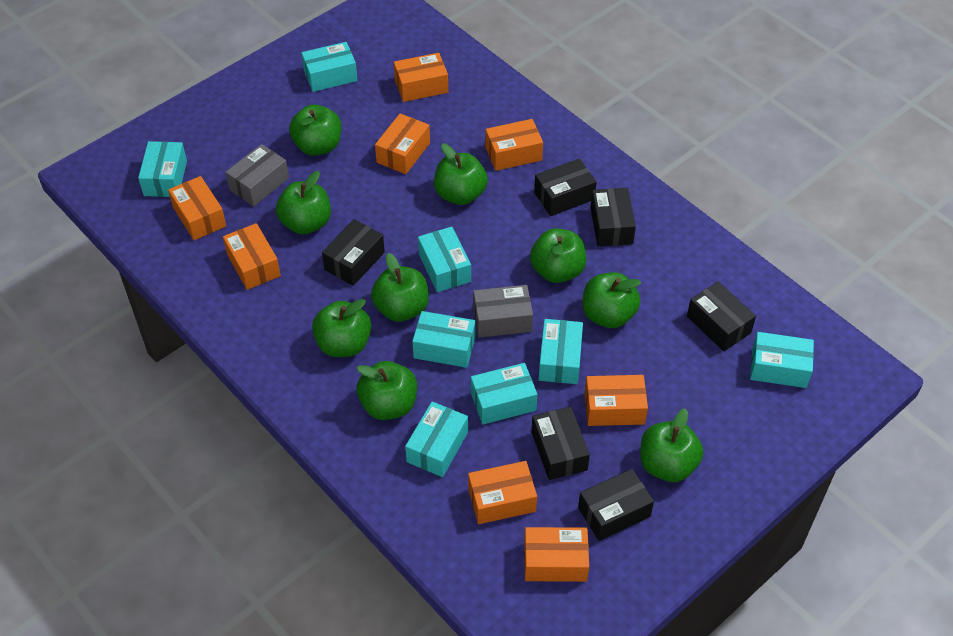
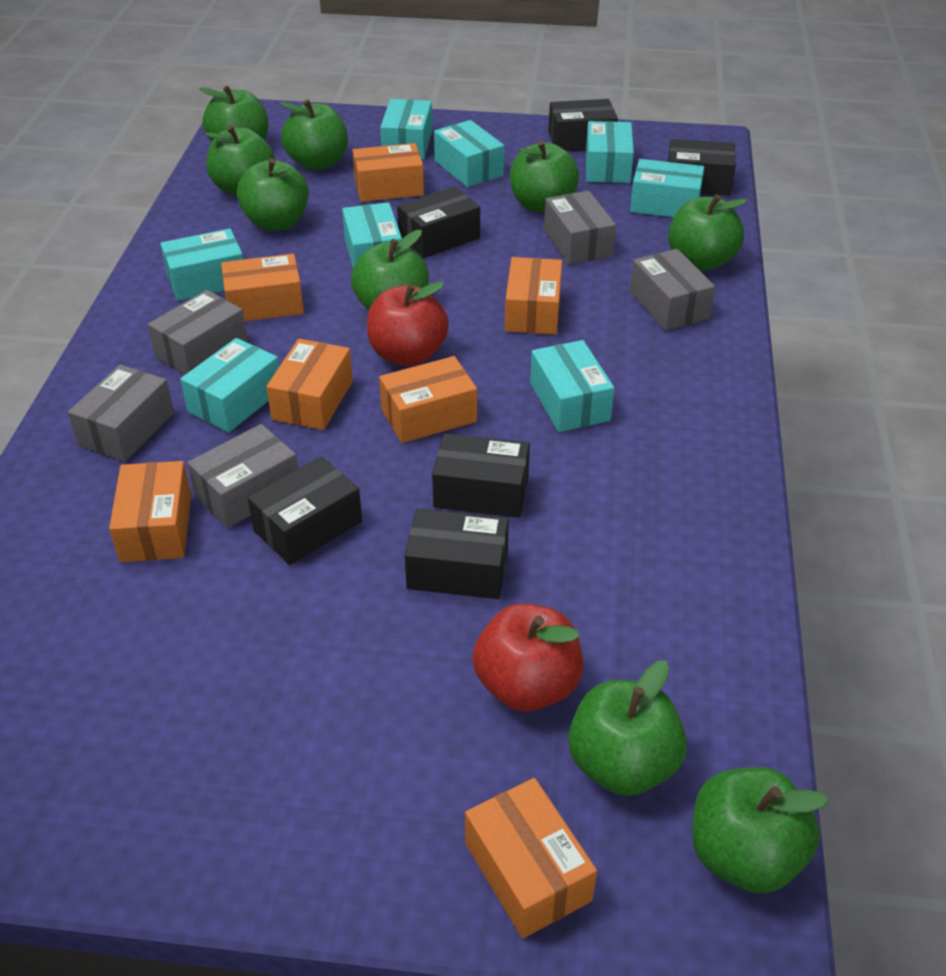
grey box: 2 -> 5
orange box: 8 -> 7
red apple: 0 -> 2

